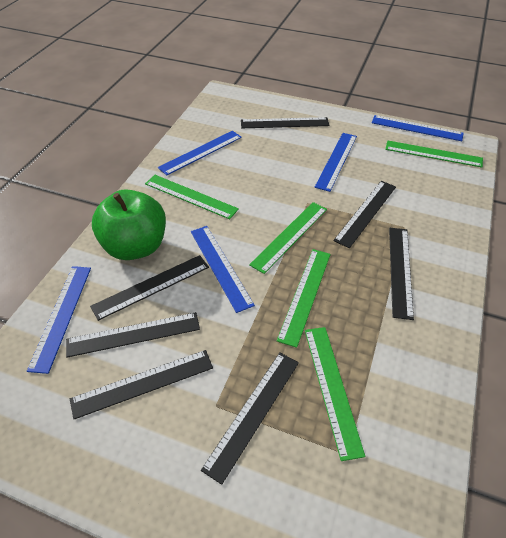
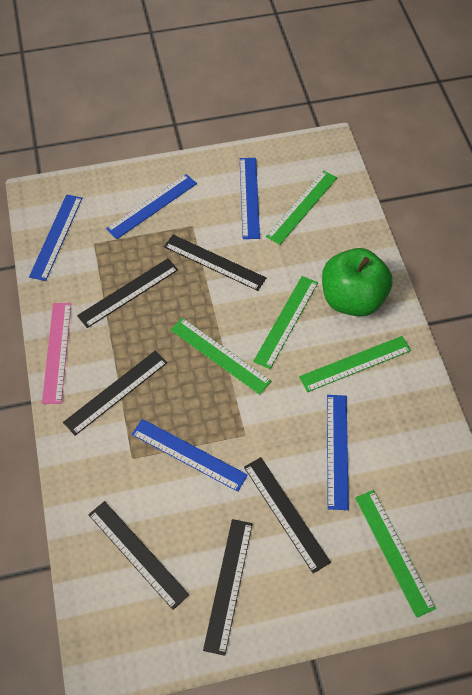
black ruler: 7 -> 6
pink ruler: 0 -> 1

